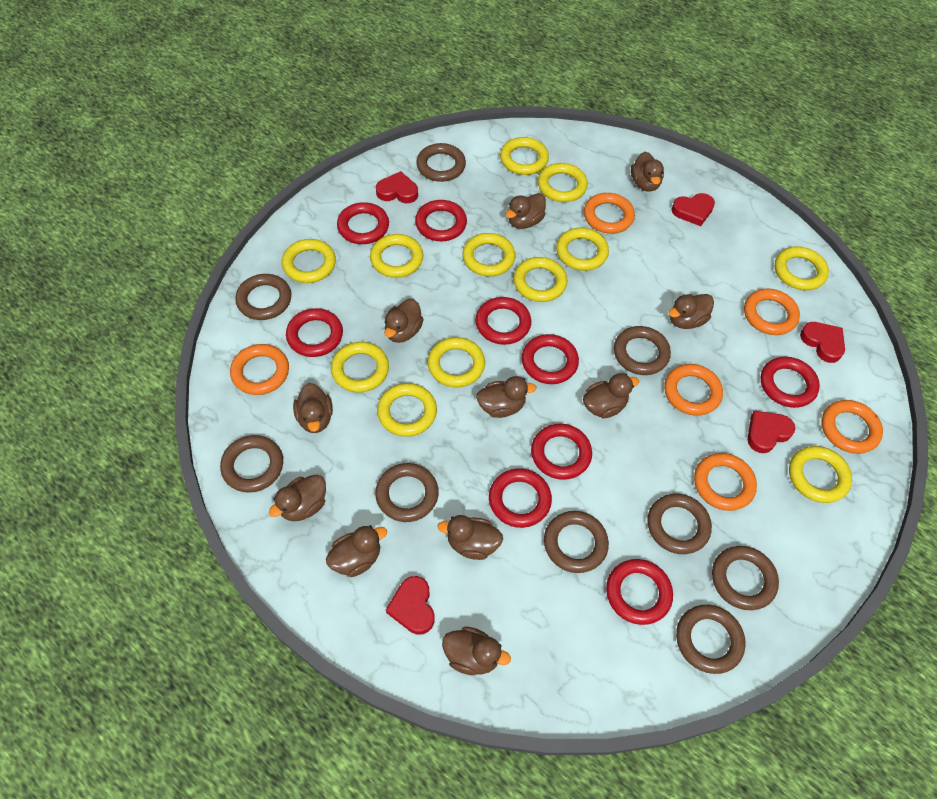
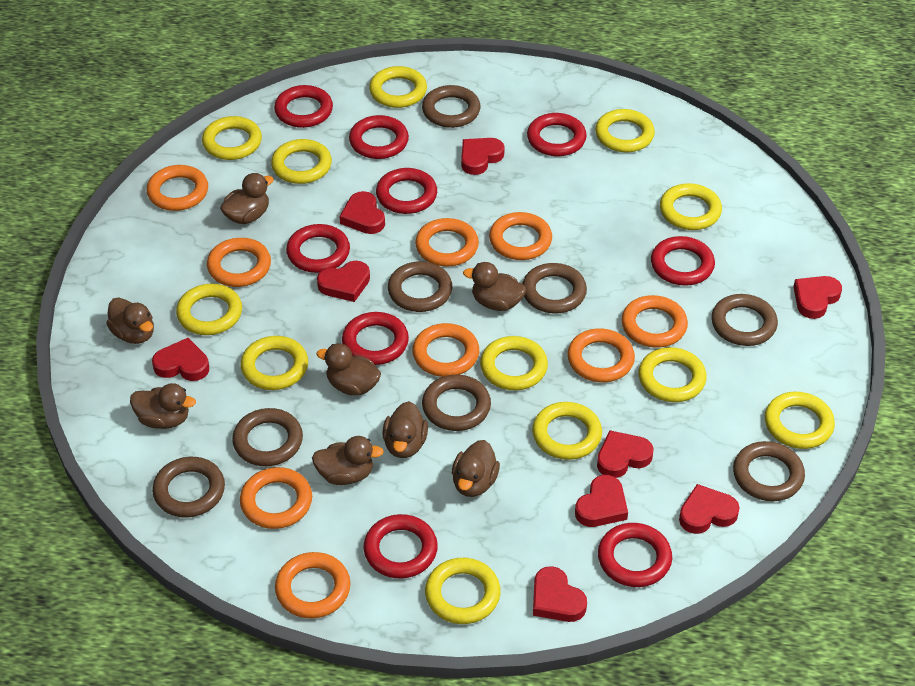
brown duck: 11 -> 8
brown ring: 9 -> 8
orange ring: 6 -> 9
red heart: 5 -> 9

